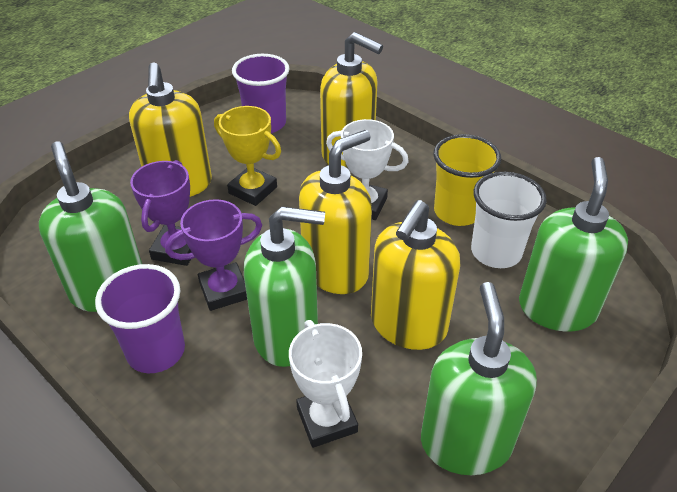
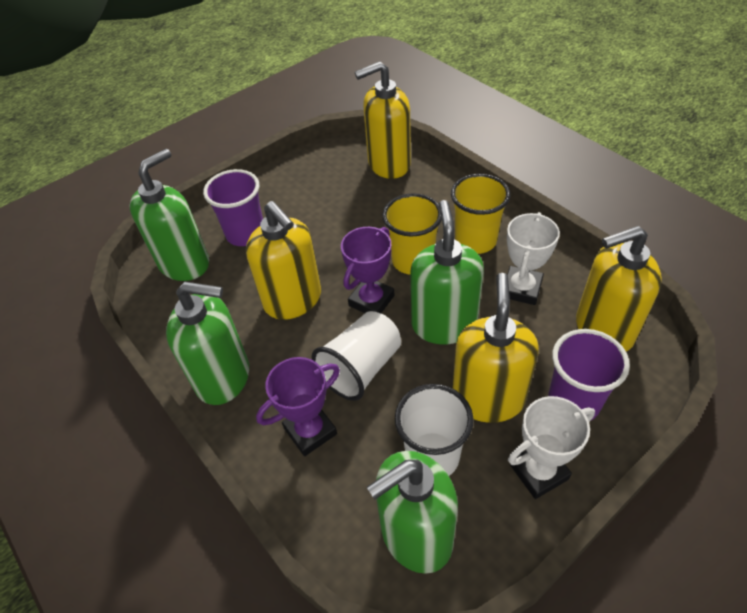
white cup: 1 -> 2
yellow cup: 1 -> 2
yellow trophy: 1 -> 0

